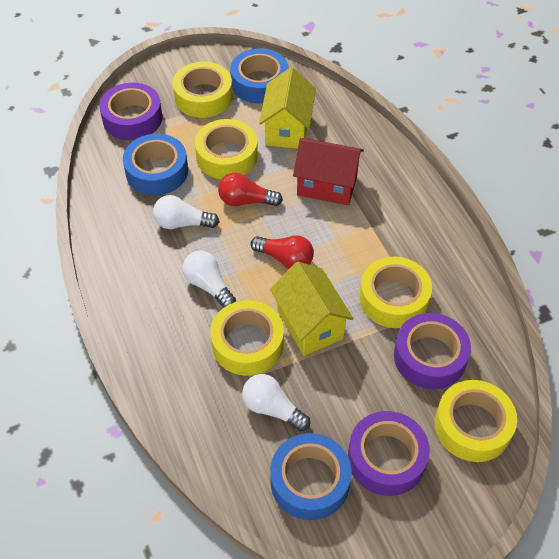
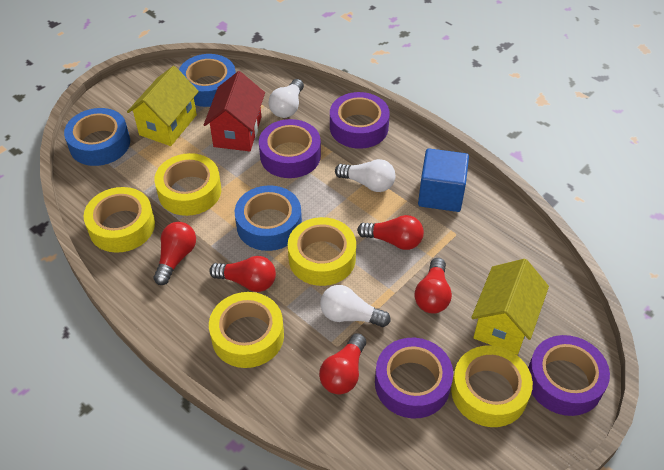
blue cube: 0 -> 1
purple tape: 3 -> 4
red light bulb: 2 -> 5

